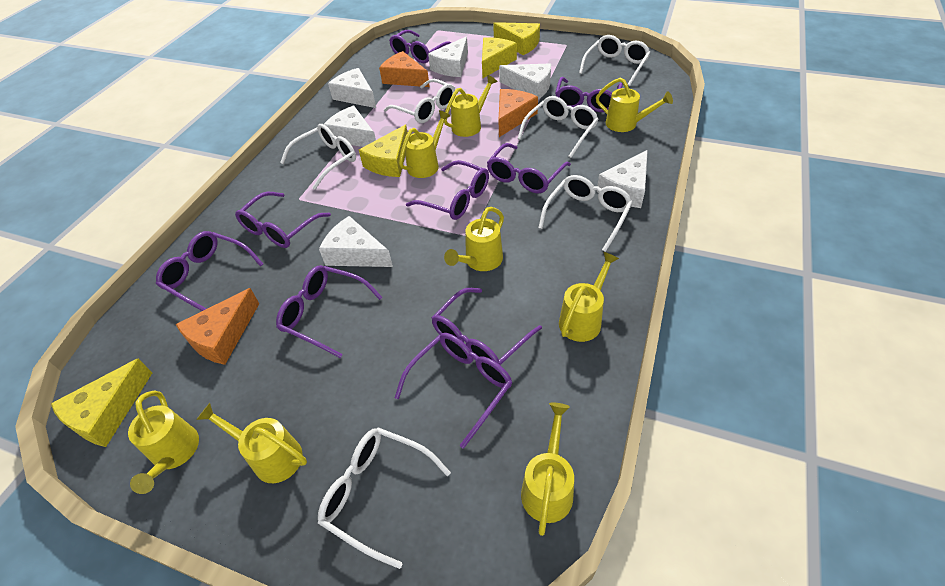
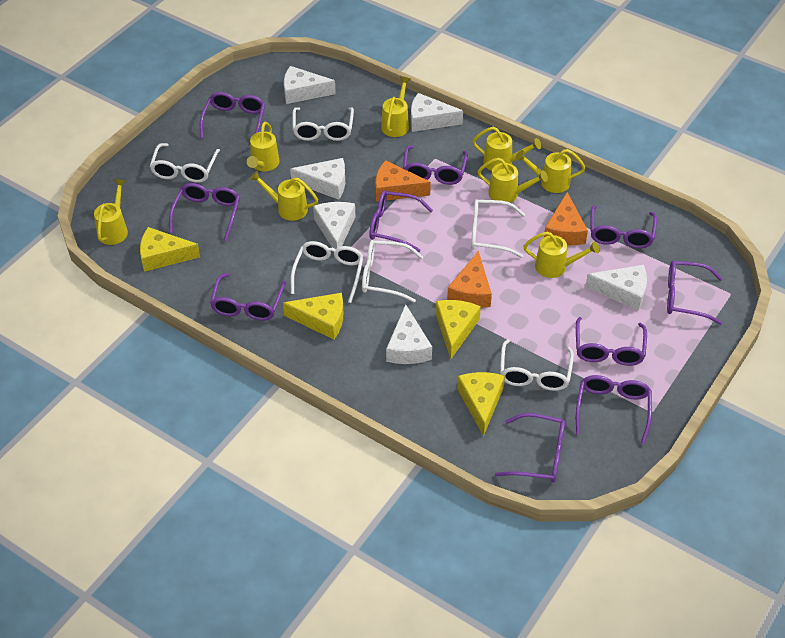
purple glasses: 9 -> 10

